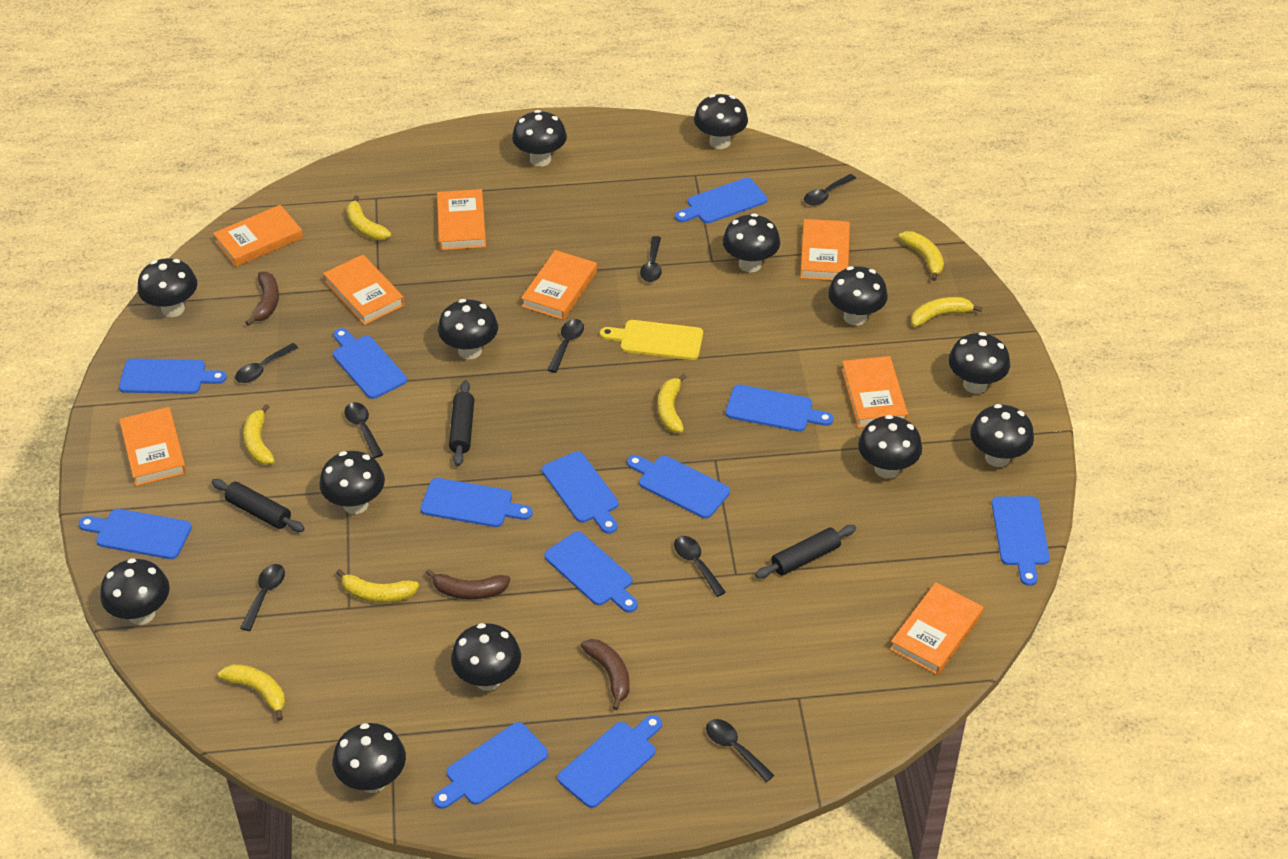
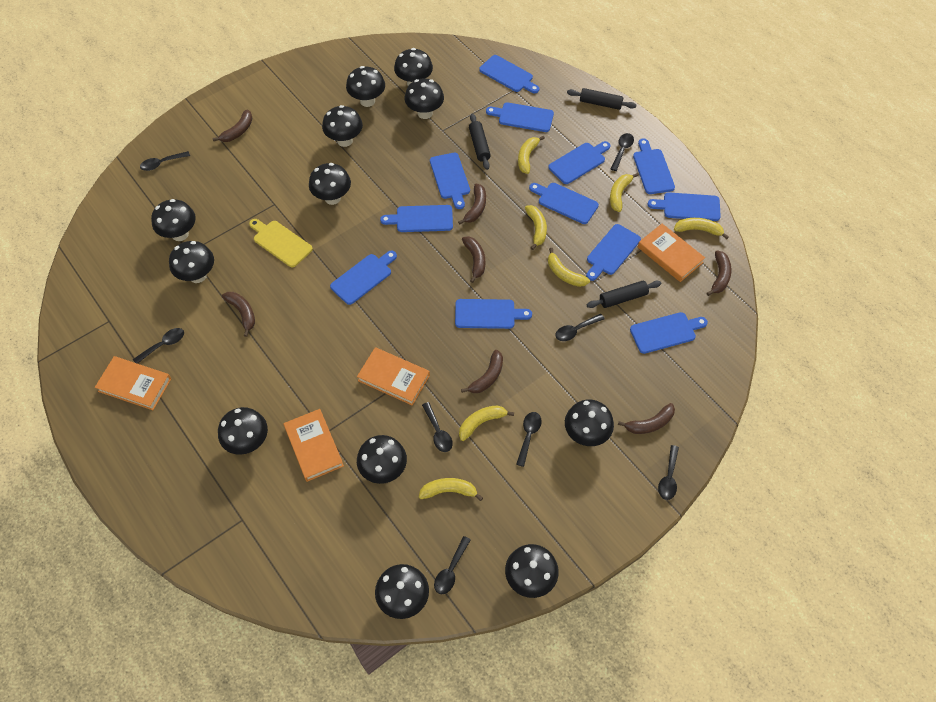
black mushroom: 13 -> 12
brown banana: 3 -> 7
orange book: 8 -> 4

